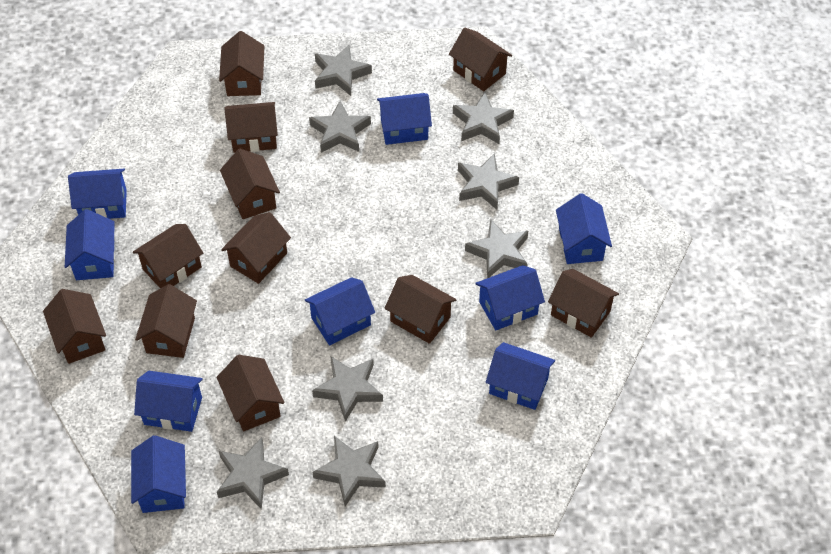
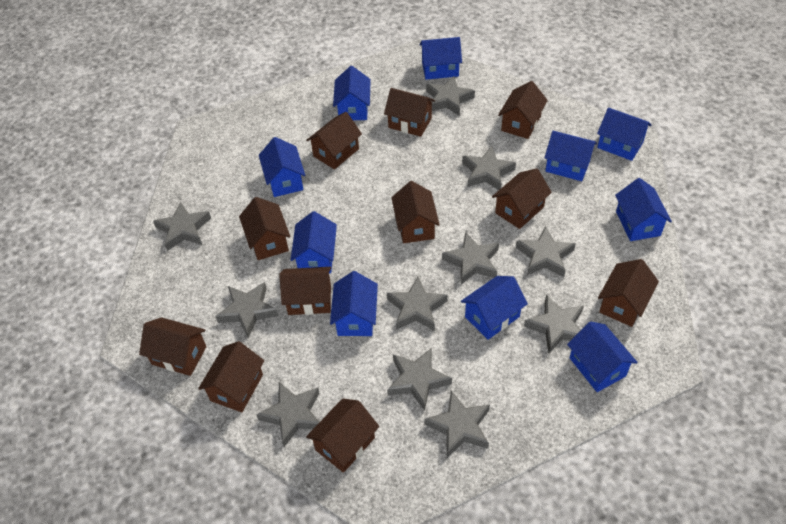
blue house: 9 -> 10
grey star: 8 -> 11

